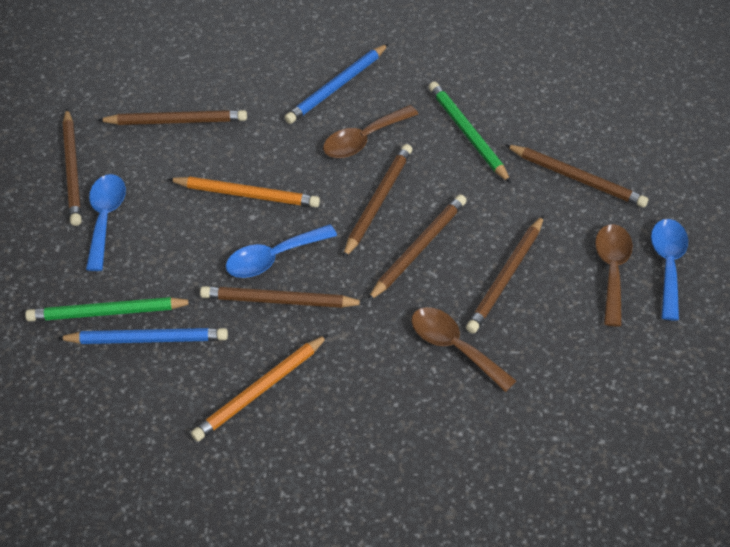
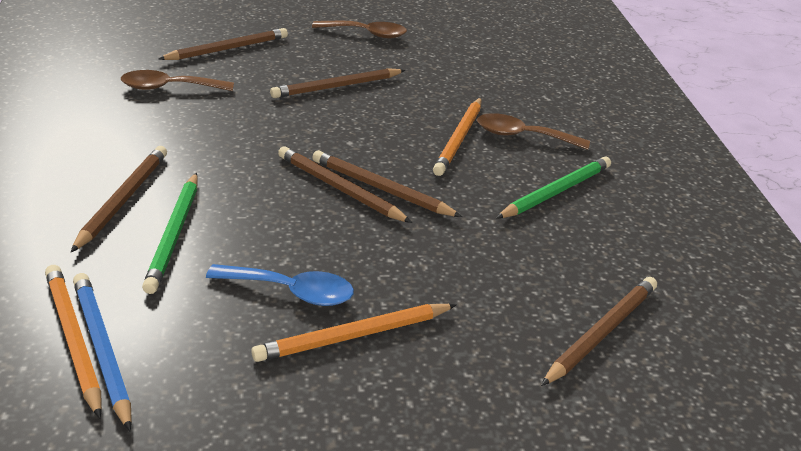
blue pencil: 2 -> 1
blue spoon: 3 -> 1
brown pencil: 7 -> 6
orange pencil: 2 -> 3

